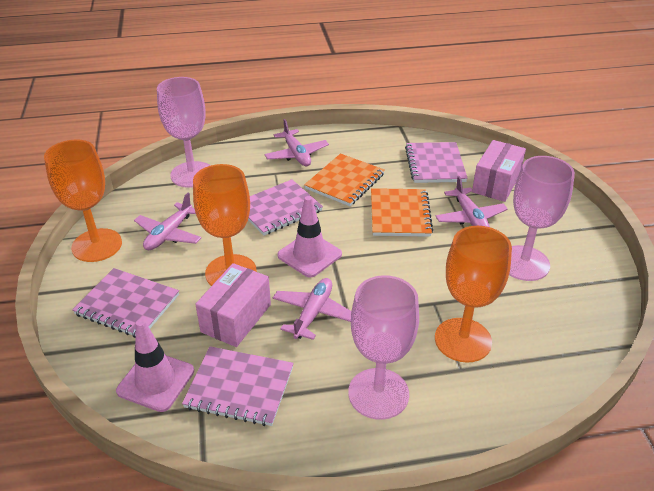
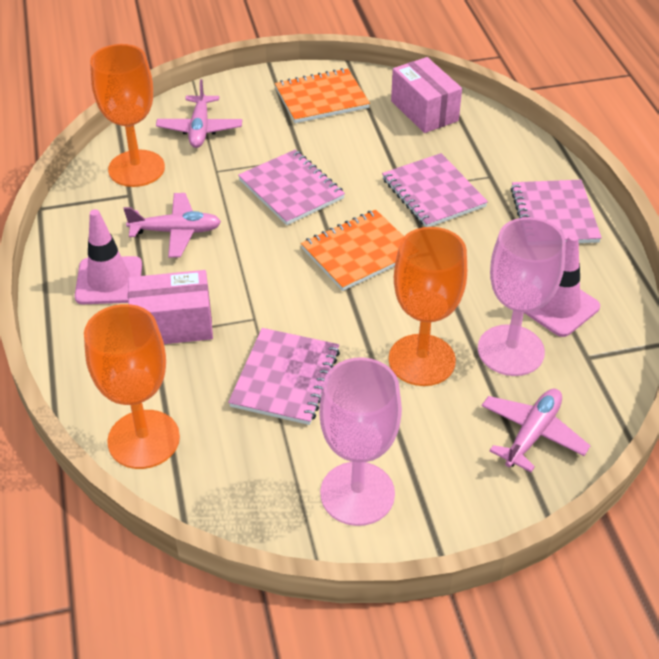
pink goblet: 3 -> 2
pink plane: 4 -> 3

